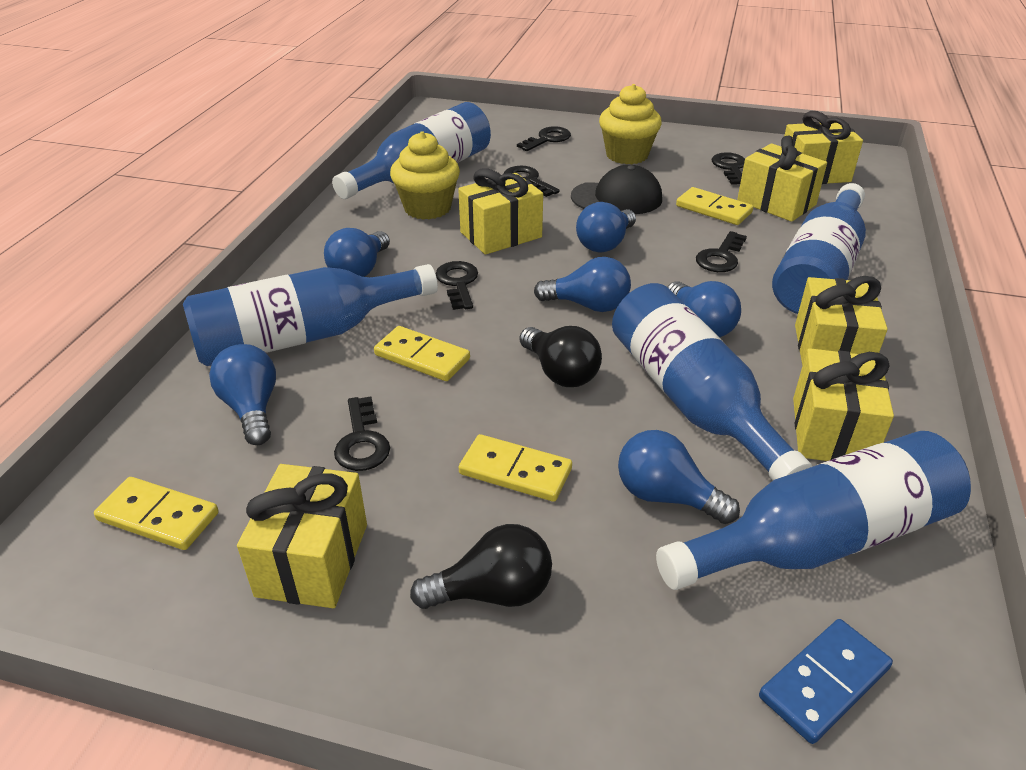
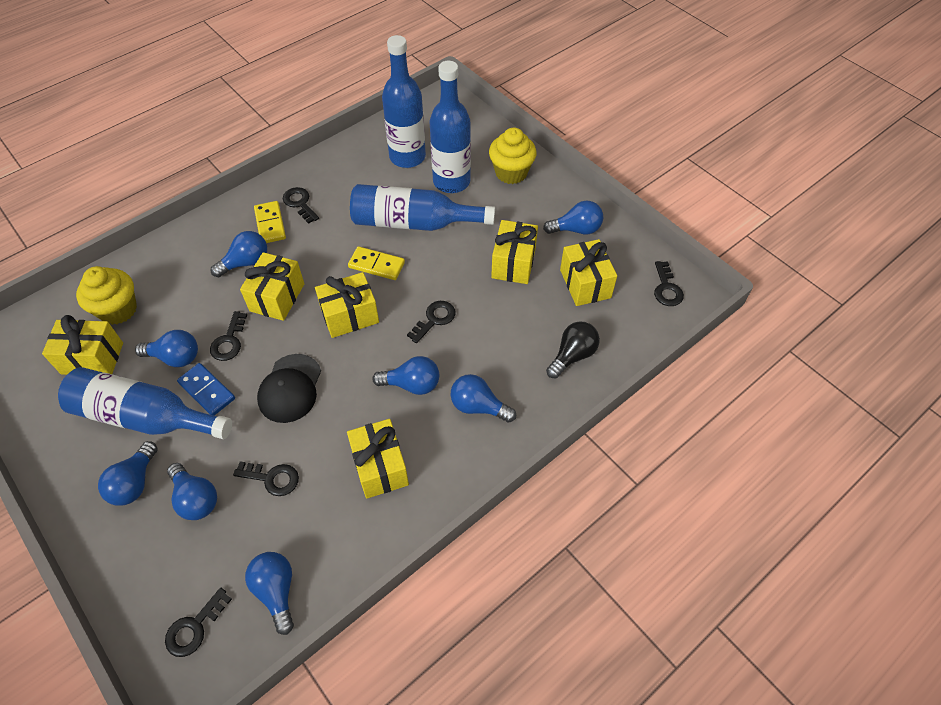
black light bulb: 2 -> 1
blue bottle: 5 -> 4
blue light bulb: 6 -> 8
yellow domino: 4 -> 2

